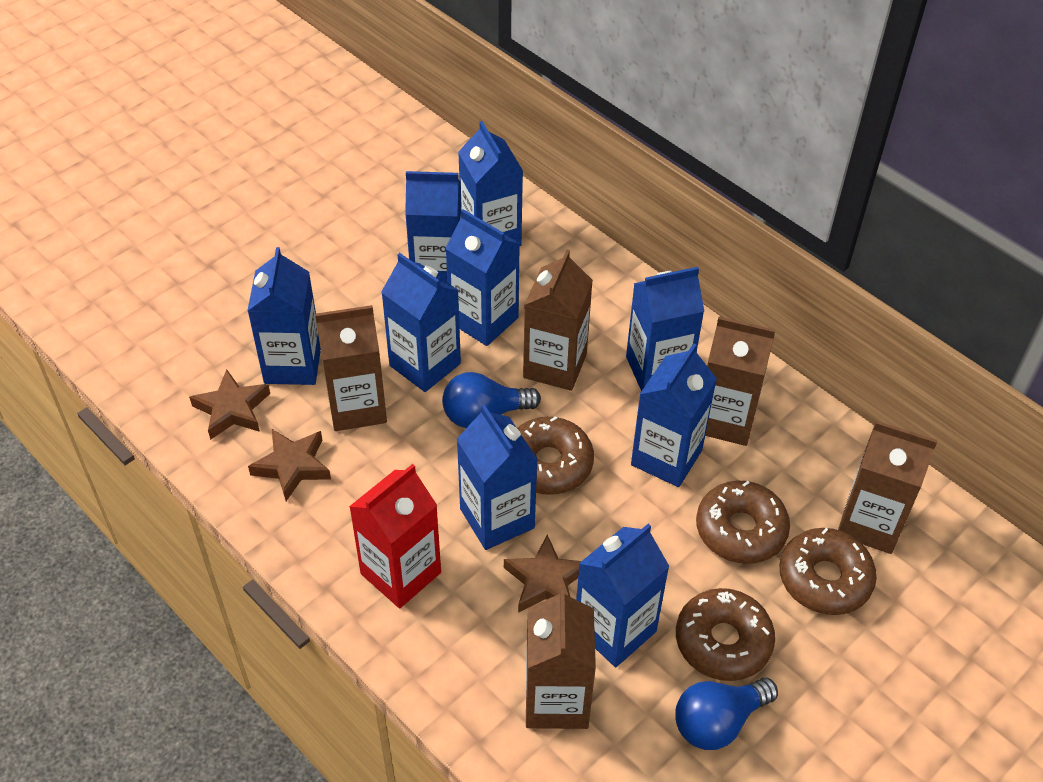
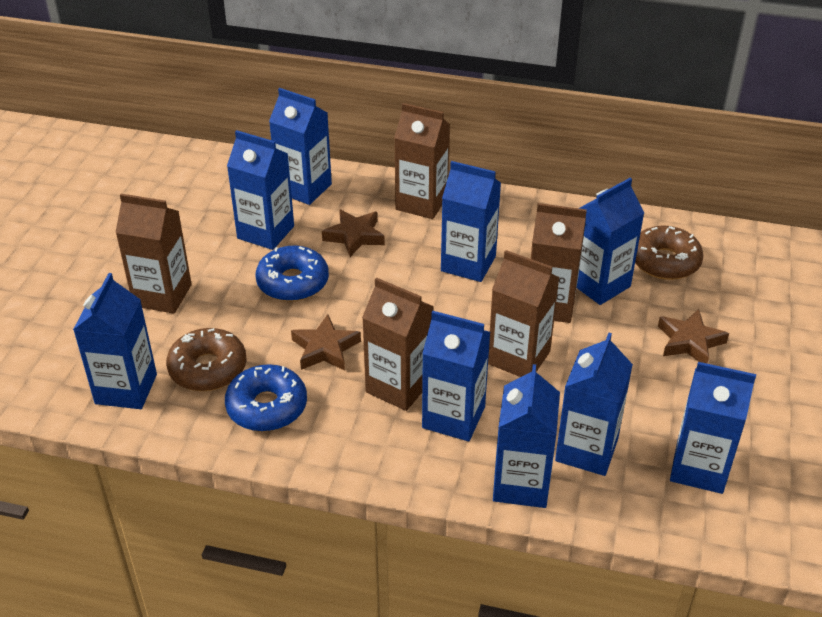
blue donut: 0 -> 2
blue light bulb: 2 -> 0
brown donut: 4 -> 2
red carton: 1 -> 0

